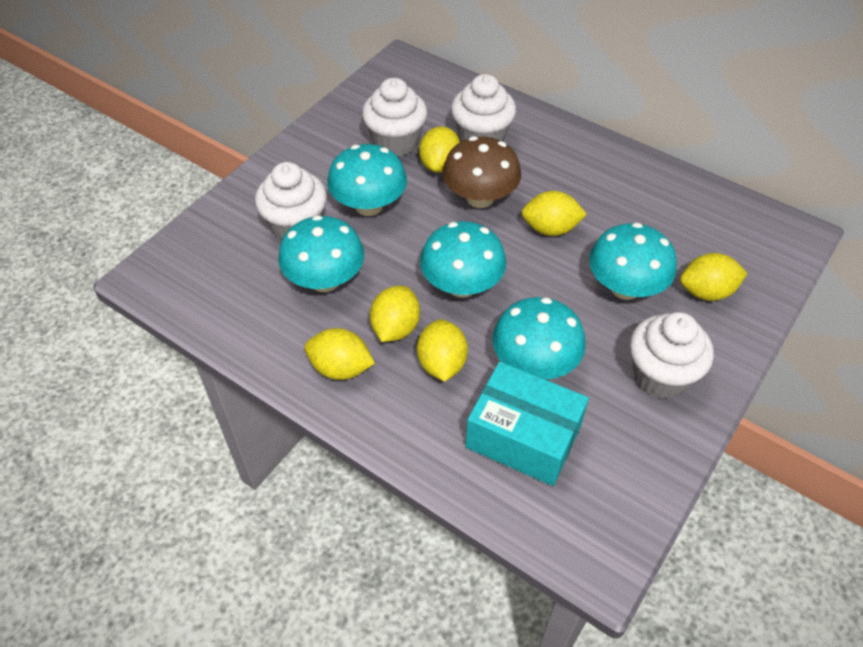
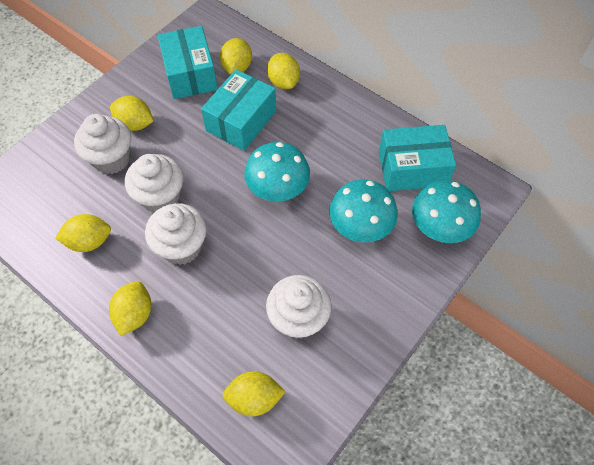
brown mushroom: 1 -> 0
turquoise box: 1 -> 3
turquoise mushroom: 5 -> 3

